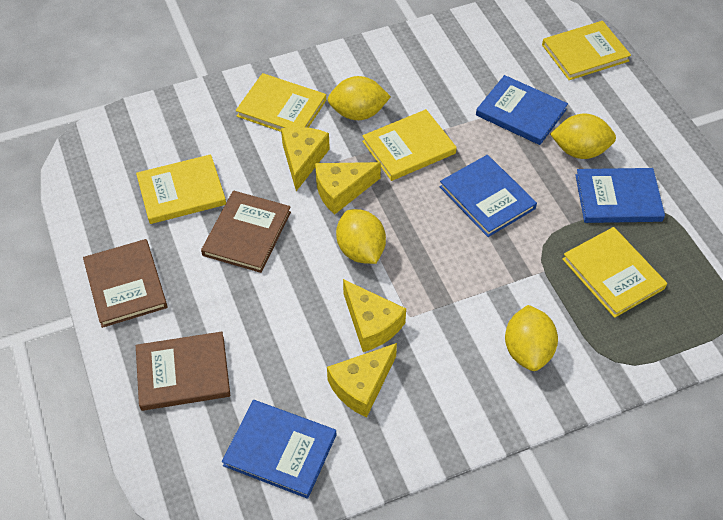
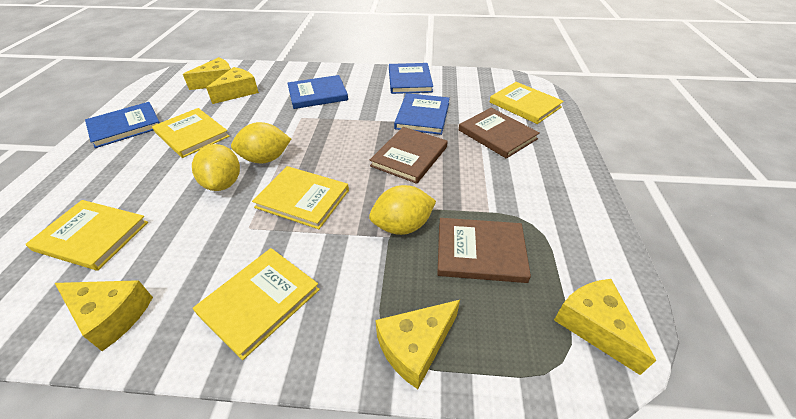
yellow cheese: 4 -> 5
yellow lemon: 4 -> 3

